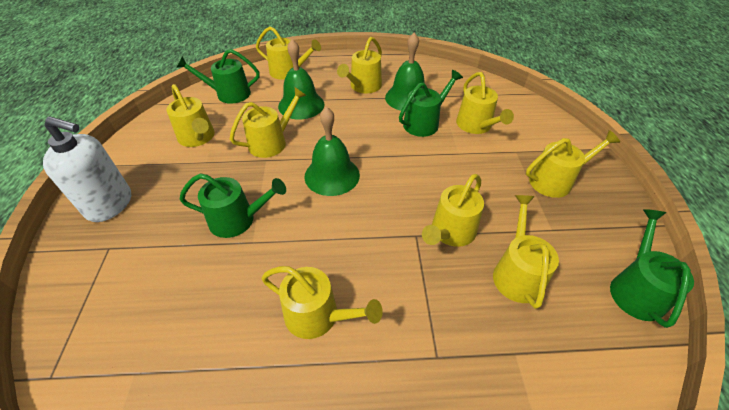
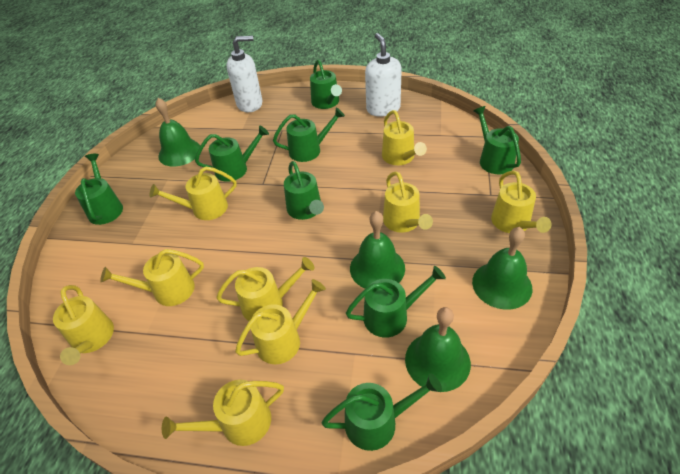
green bell: 3 -> 4
green watering can: 4 -> 8
white soap dispenser: 1 -> 2

